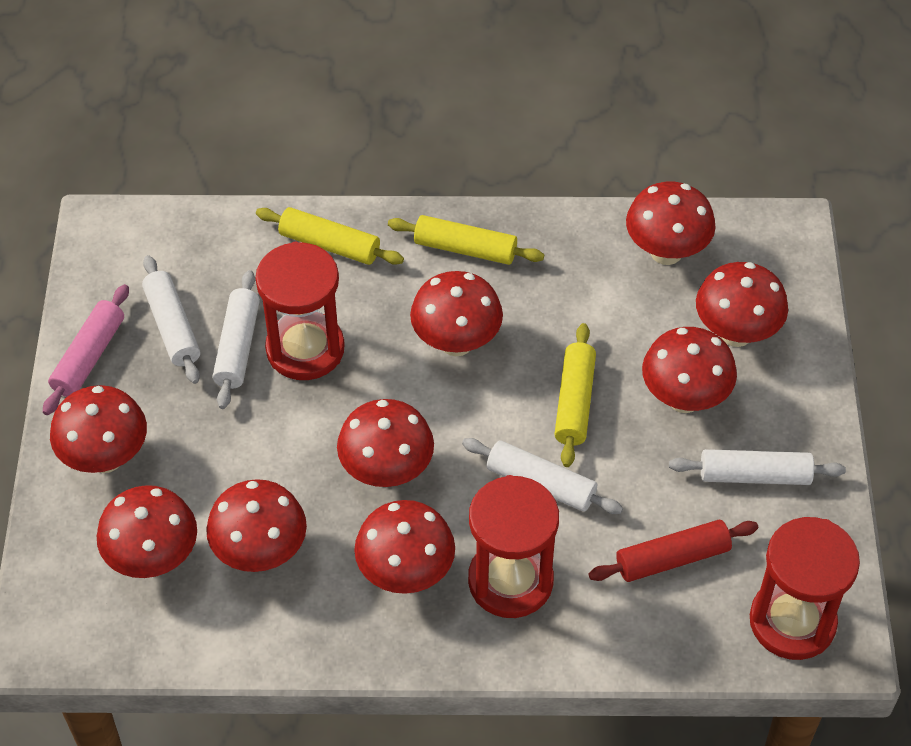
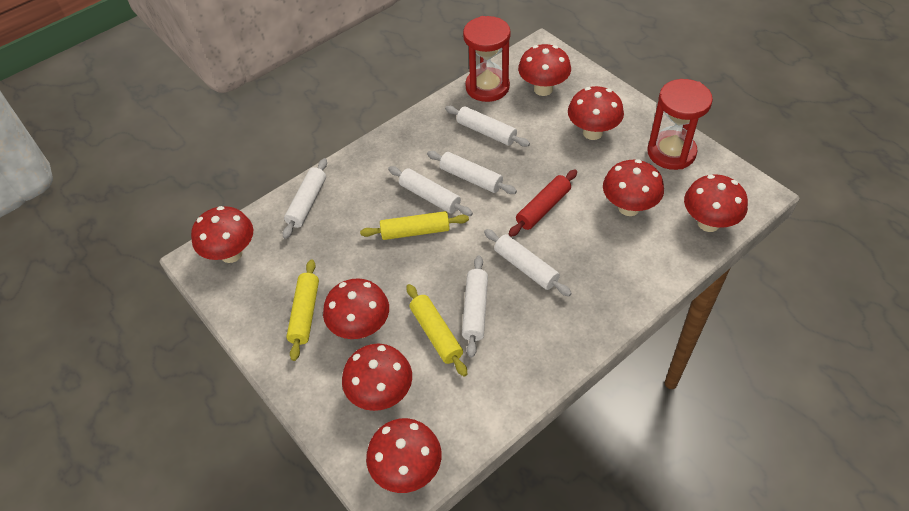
pink rolling pin: 1 -> 0
red hourglass: 3 -> 2
red mushroom: 9 -> 8
white rolling pin: 4 -> 6

